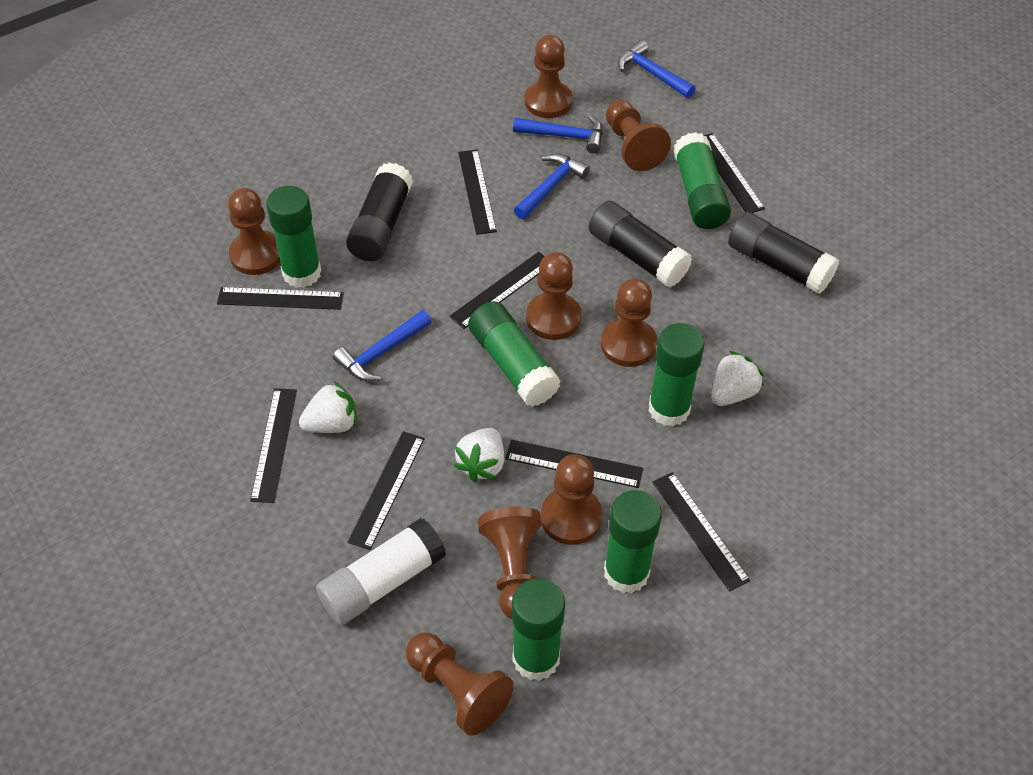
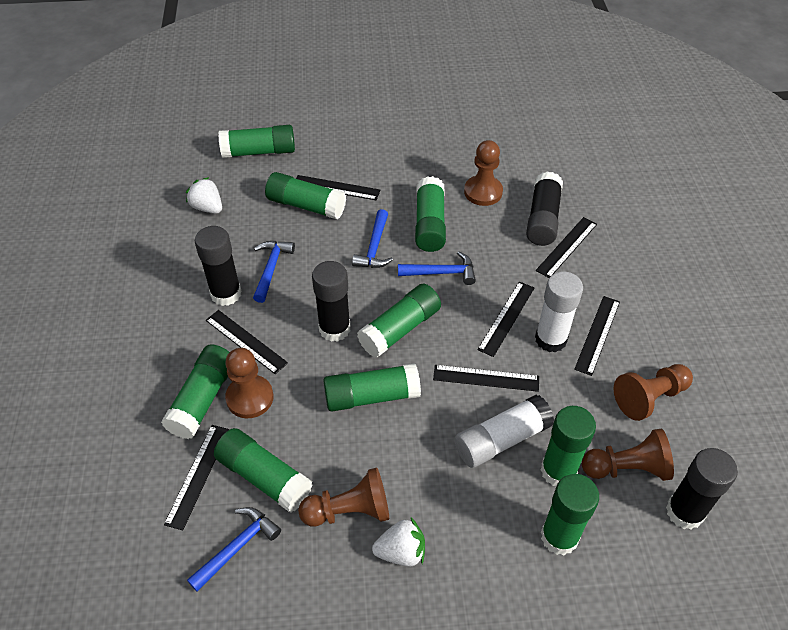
black glue stick: 3 -> 4
black ruler: 8 -> 7
brown pawn: 8 -> 5
green glue stick: 6 -> 9
white glue stick: 1 -> 2
white strawberry: 3 -> 2

